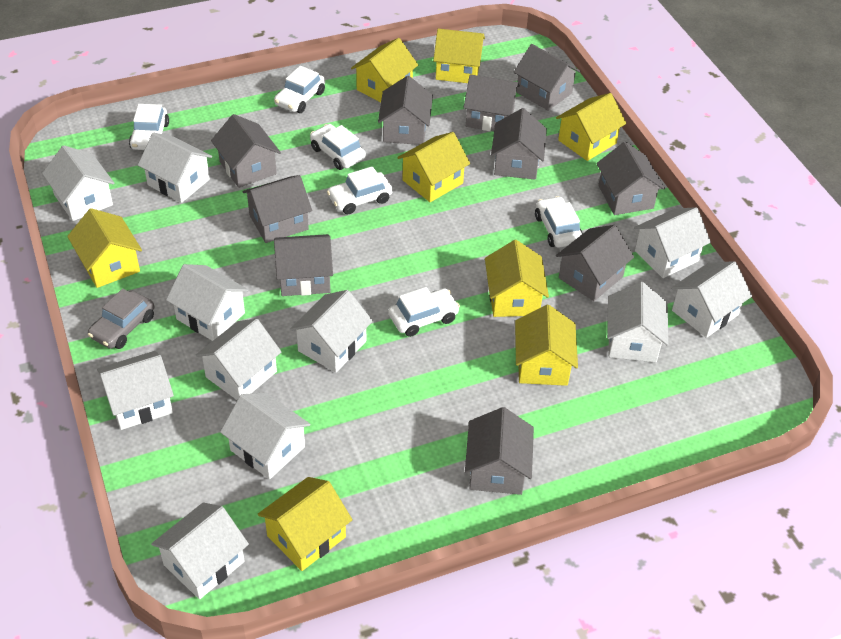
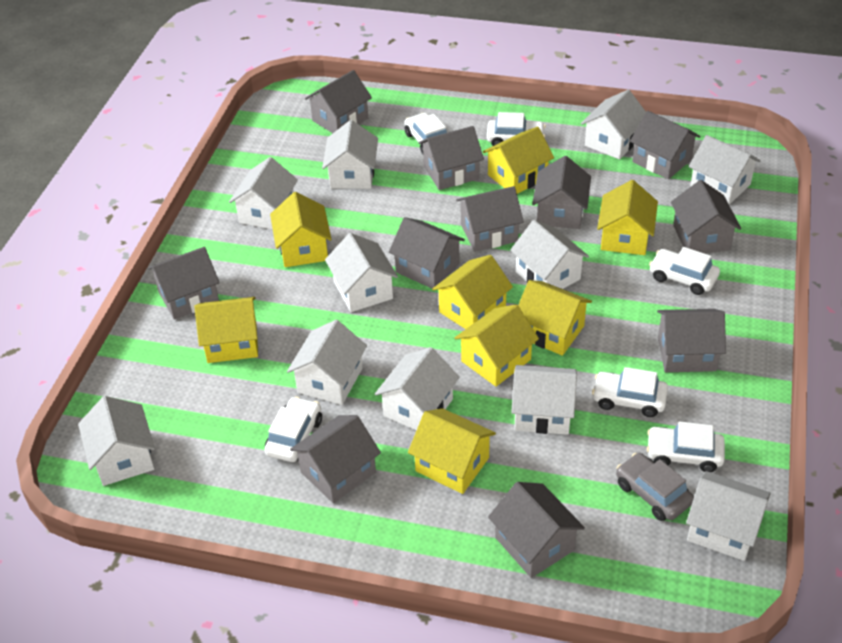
grey house: 10 -> 11

